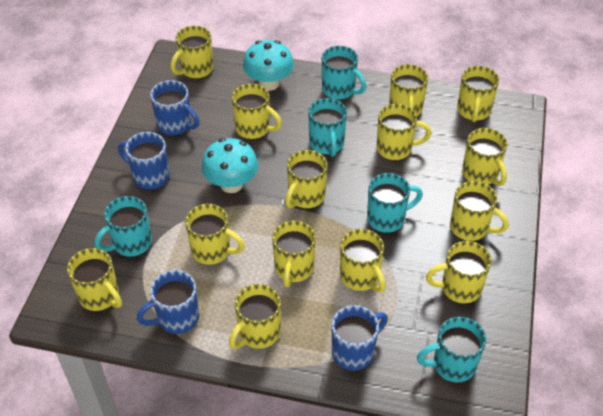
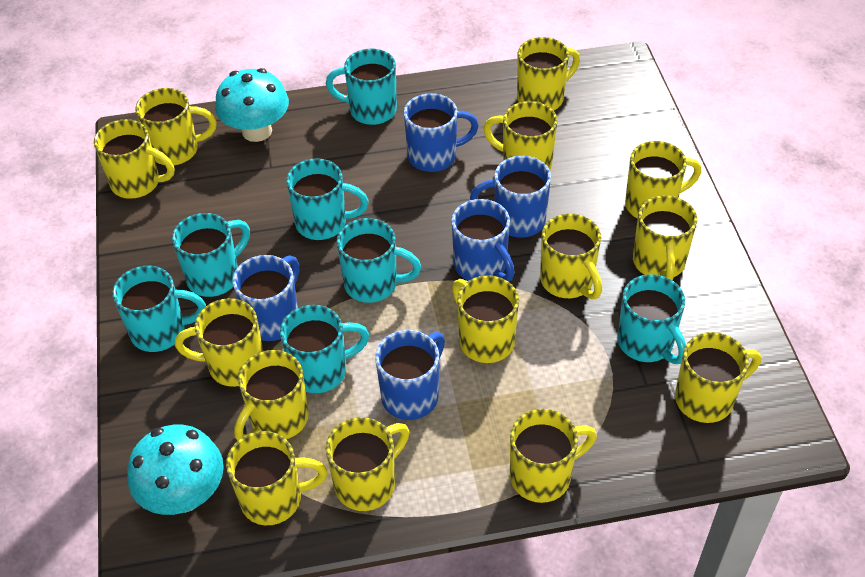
blue mug: 4 -> 5
turquoise mug: 5 -> 7

